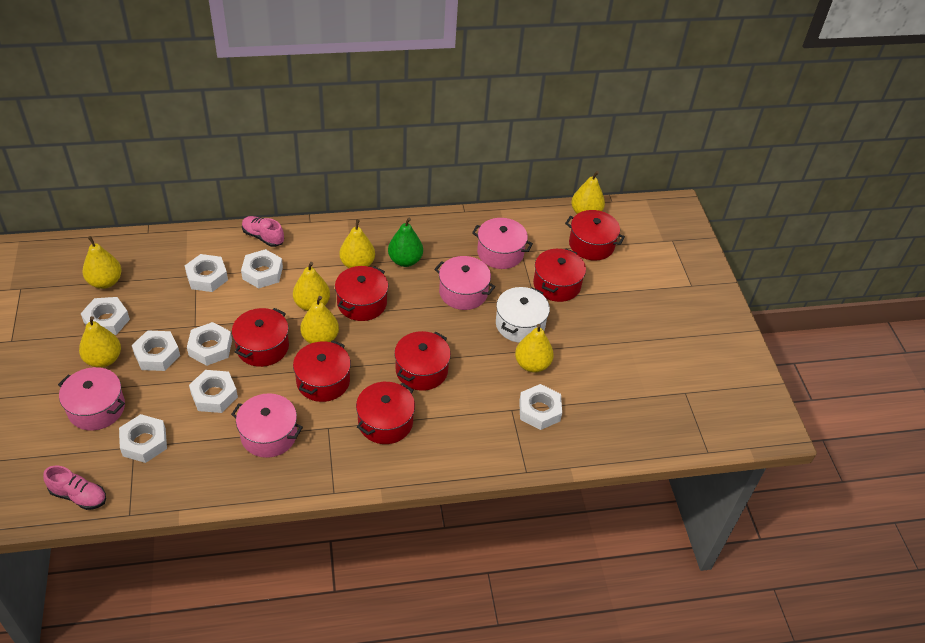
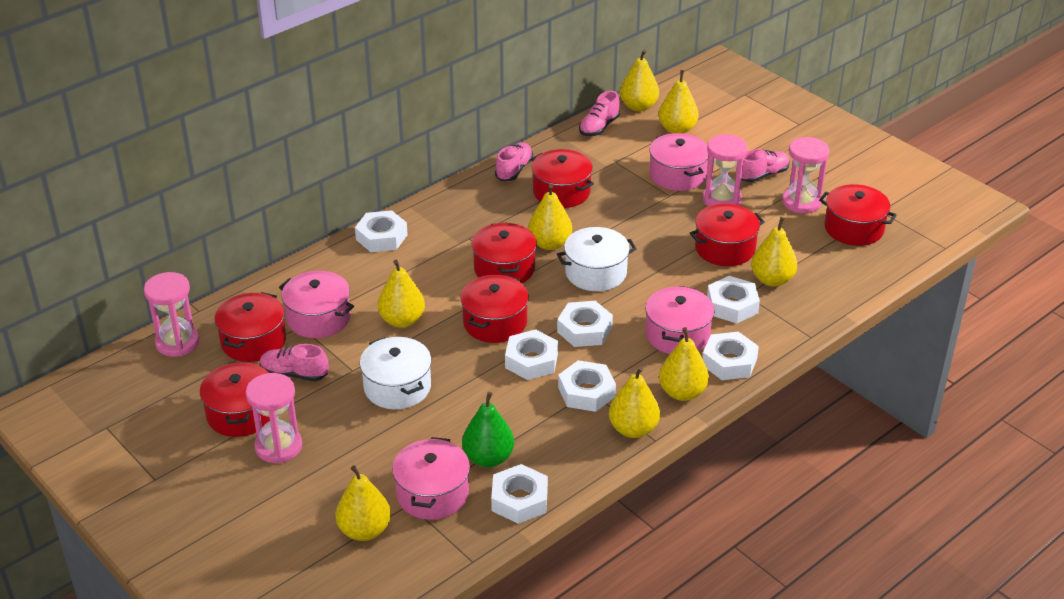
pink hourglass: 0 -> 4
pink shoe: 2 -> 4
white nut: 8 -> 7
white pot: 1 -> 2
yellow pear: 7 -> 8

